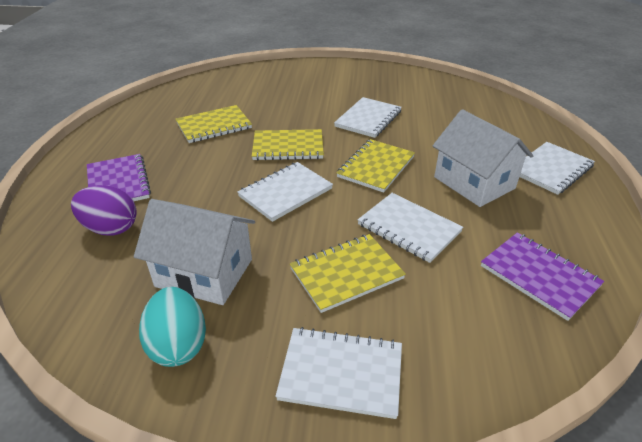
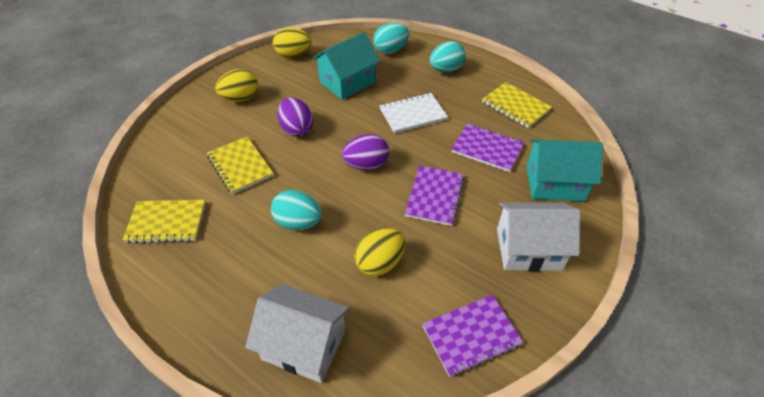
purple egg: 1 -> 2
purple notebook: 2 -> 3
turquoise egg: 1 -> 3
turquoise house: 0 -> 2
white notebook: 5 -> 1
yellow egg: 0 -> 3
yellow notebook: 4 -> 3

